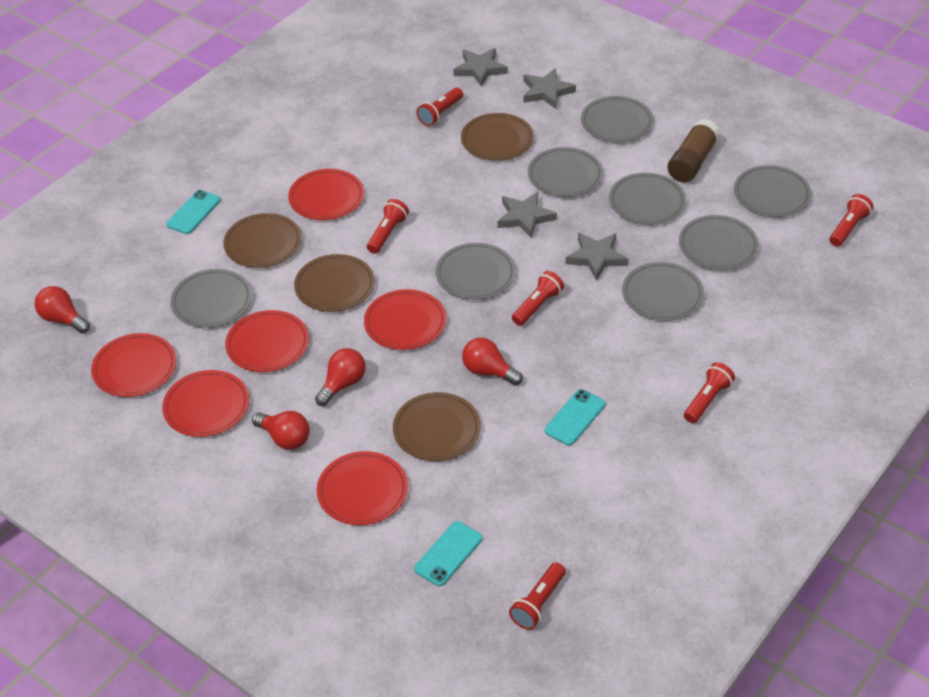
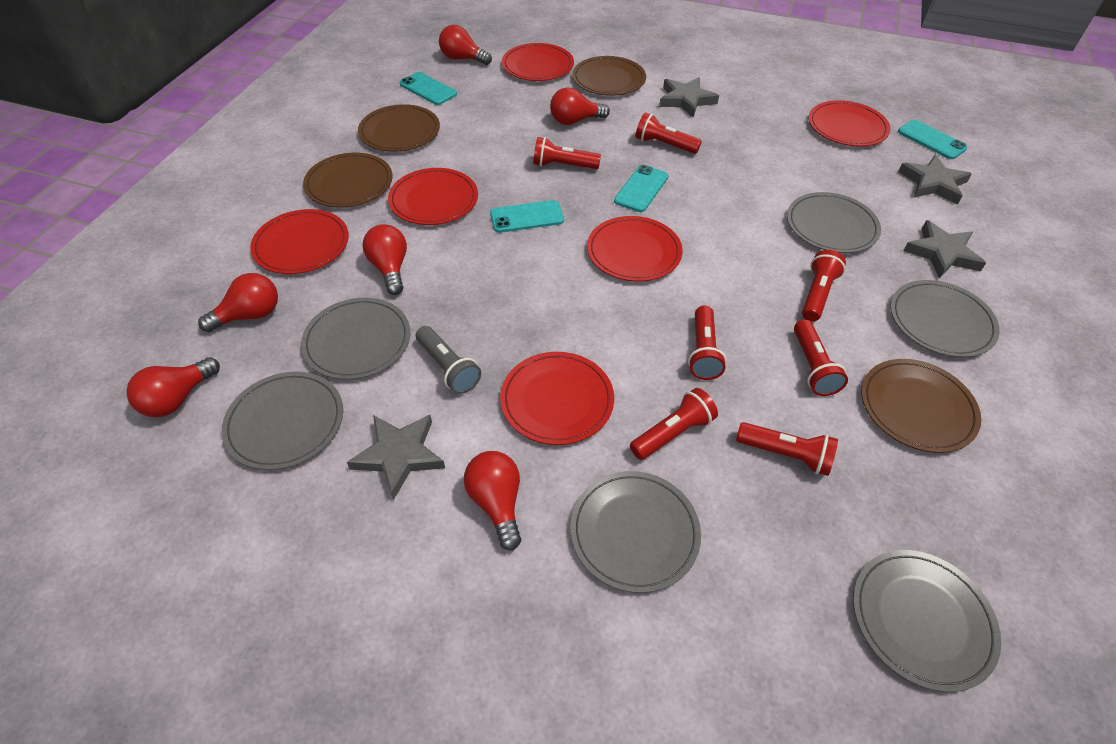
brown glue stick: 1 -> 0
grey flashlight: 0 -> 1
grey plate: 8 -> 6
red flashlight: 6 -> 7
red light bulb: 4 -> 6
turquoise phone: 3 -> 4

